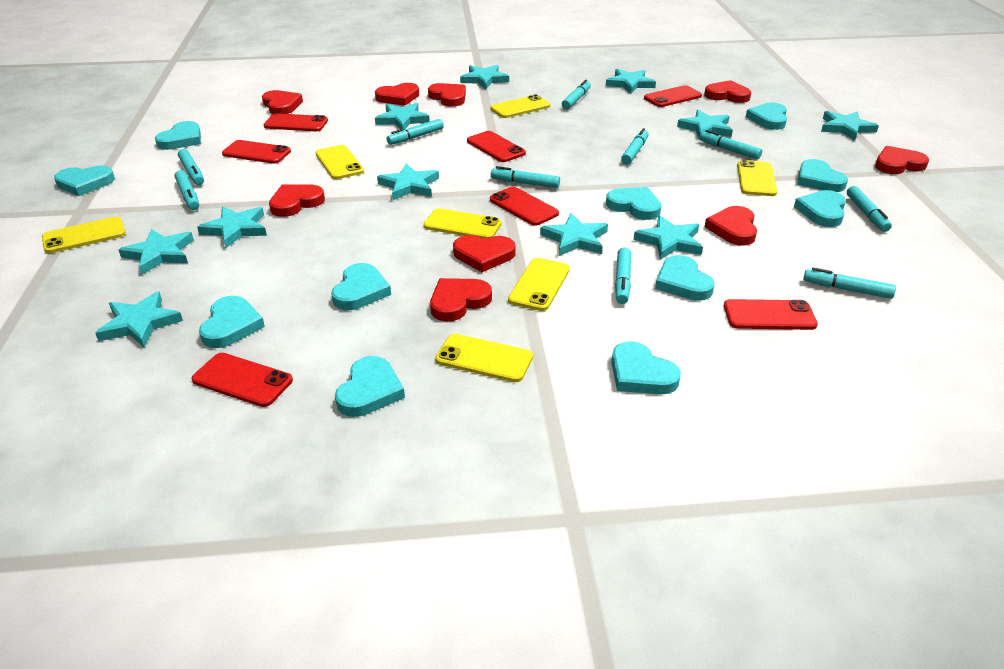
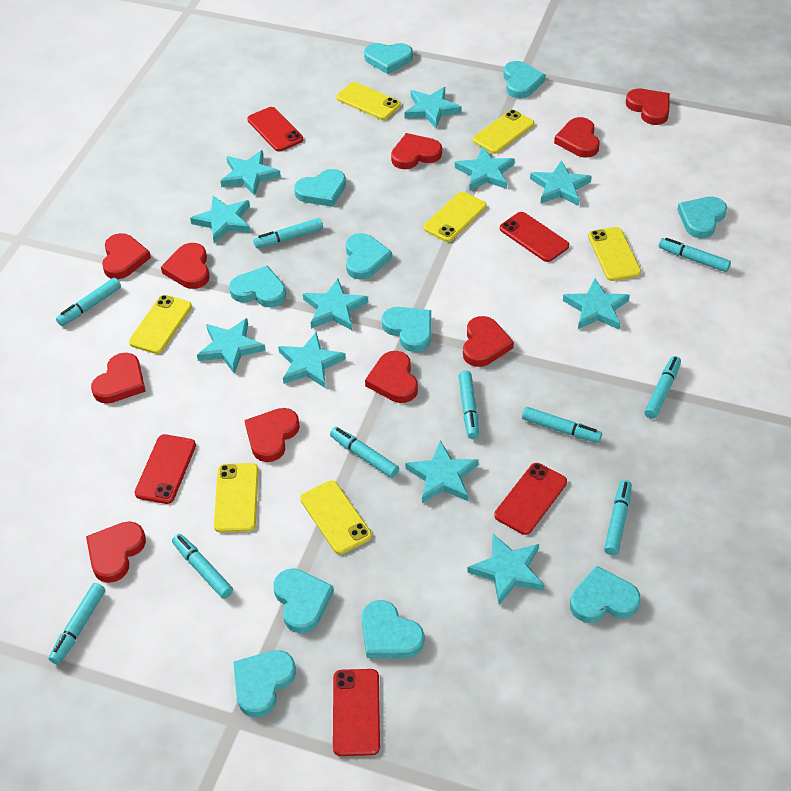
red heart: 9 -> 10
red phone: 7 -> 5

